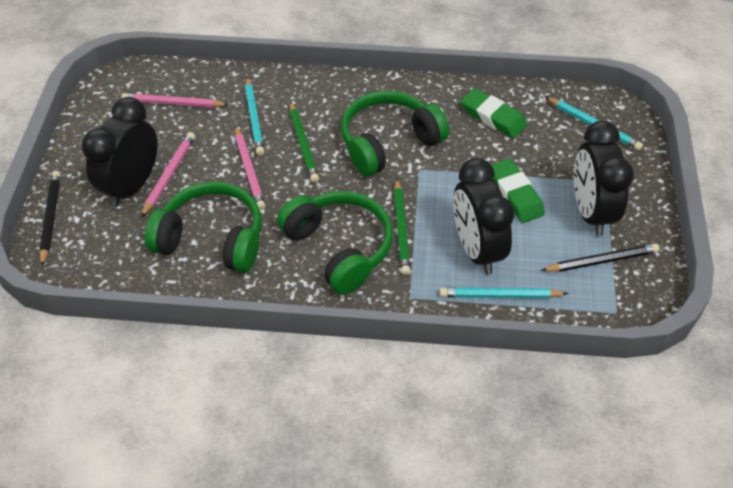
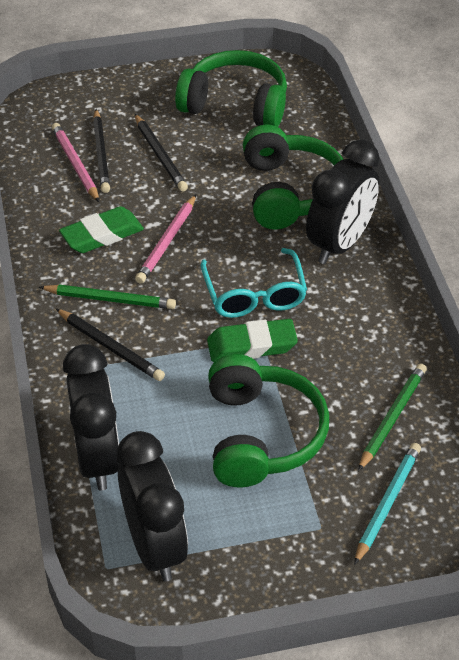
black pencil: 2 -> 3
pink pencil: 3 -> 2
turquoise glasses: 0 -> 1
turquoise pencil: 3 -> 1

